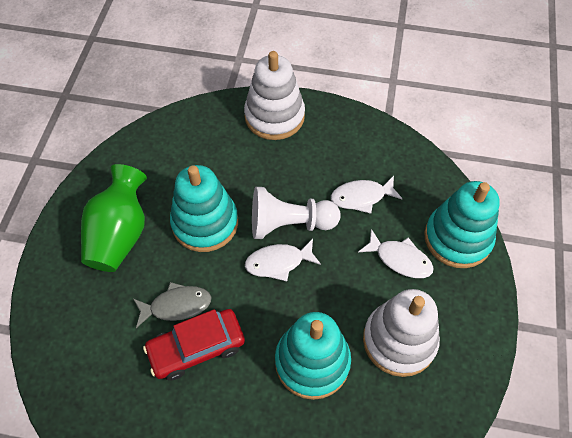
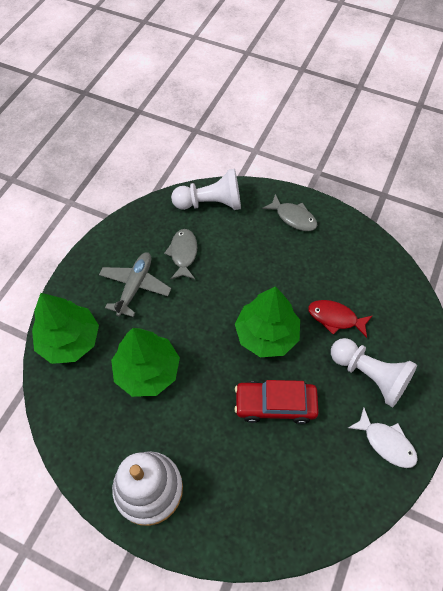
green tree: 0 -> 3
green vase: 1 -> 0
grey fish: 1 -> 2
grey plane: 0 -> 1
red fish: 0 -> 1
turquoise stacking toy: 3 -> 0
white fish: 3 -> 1
white pawn: 1 -> 2
white stacking toy: 2 -> 1

